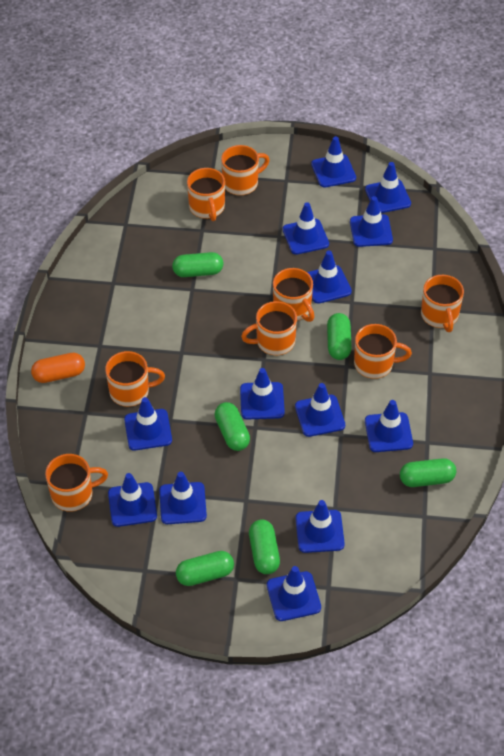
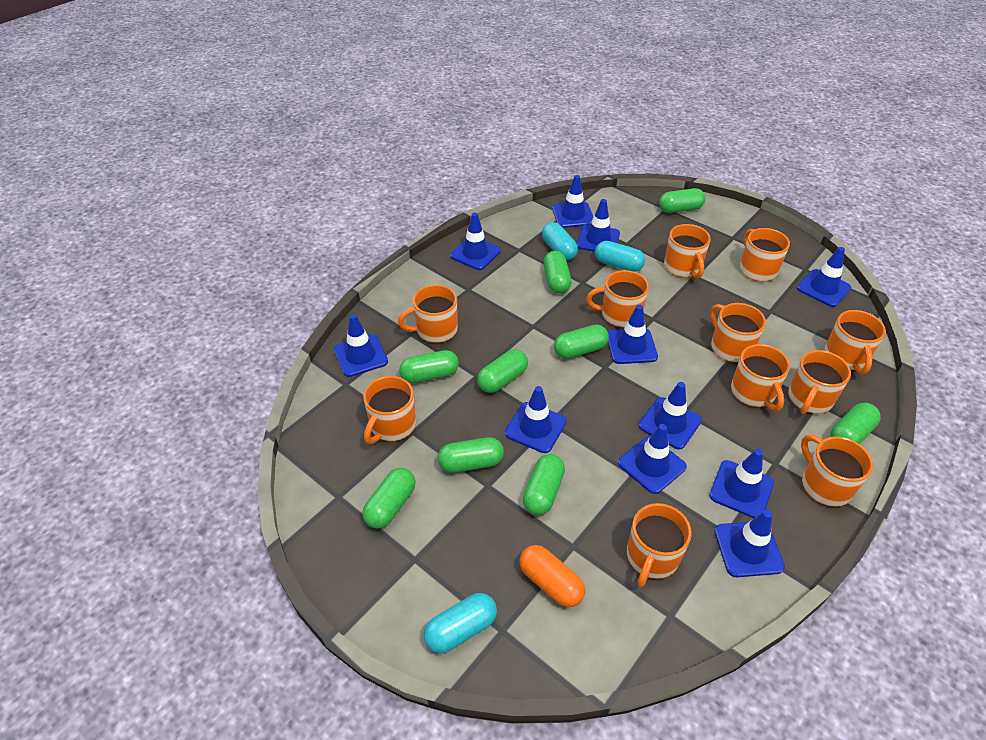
blue traffic cone: 13 -> 11
green capsule: 6 -> 9
orange mug: 8 -> 11
turquoise capsule: 0 -> 3

